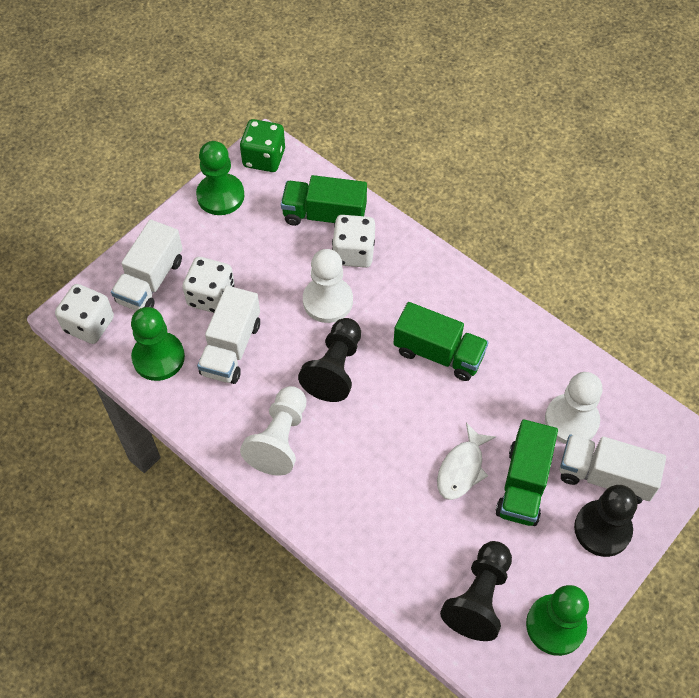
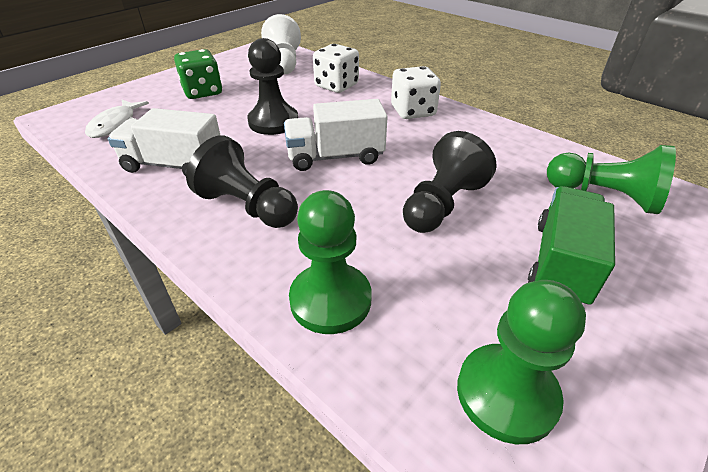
green truck: 3 -> 1
white dice: 3 -> 2
white pawn: 3 -> 1
white truck: 3 -> 2

